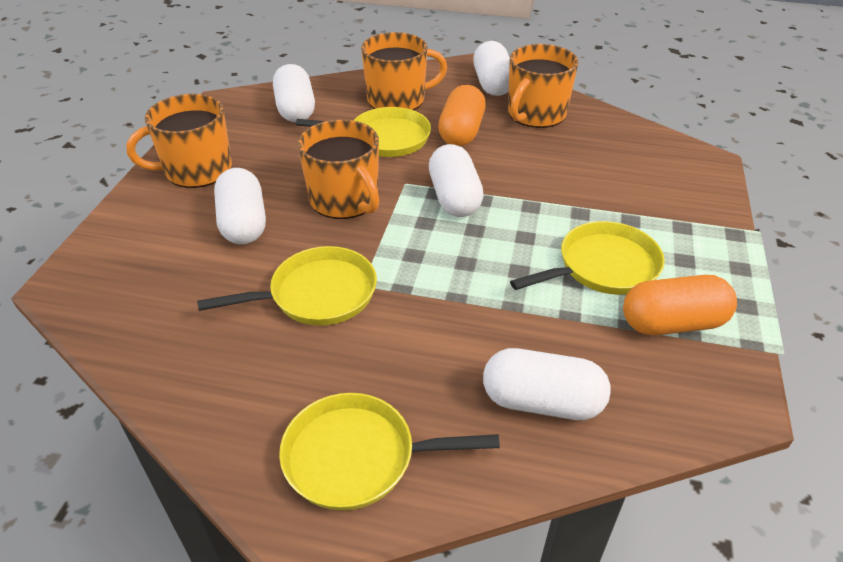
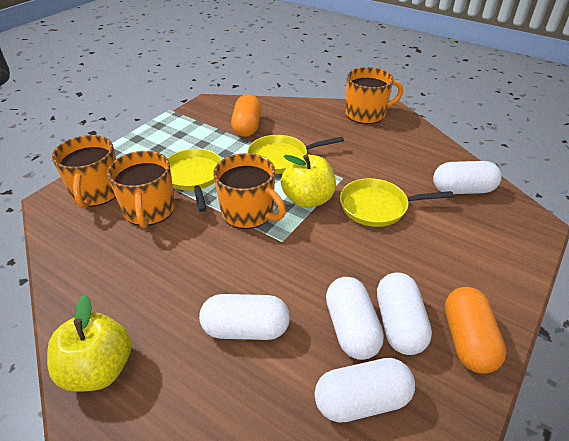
yellow apple: 0 -> 2
yellow pan: 4 -> 3

